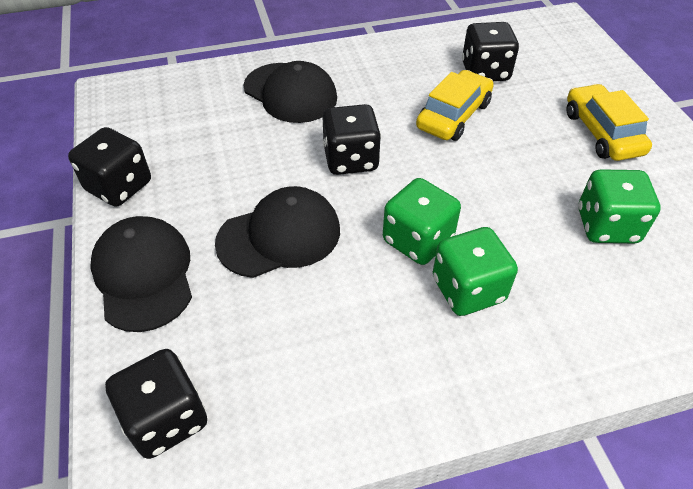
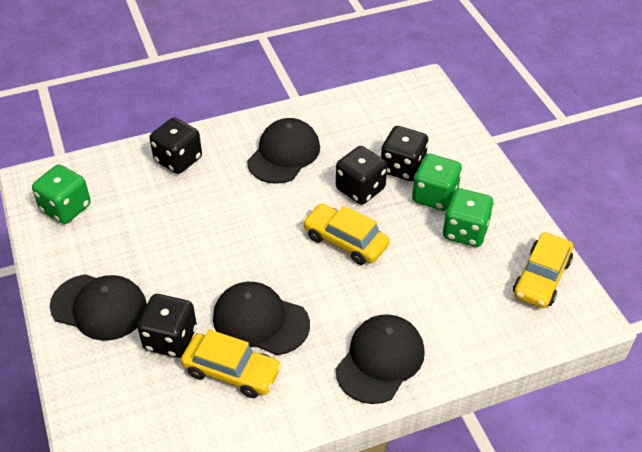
black cap: 3 -> 4
yellow car: 2 -> 3

